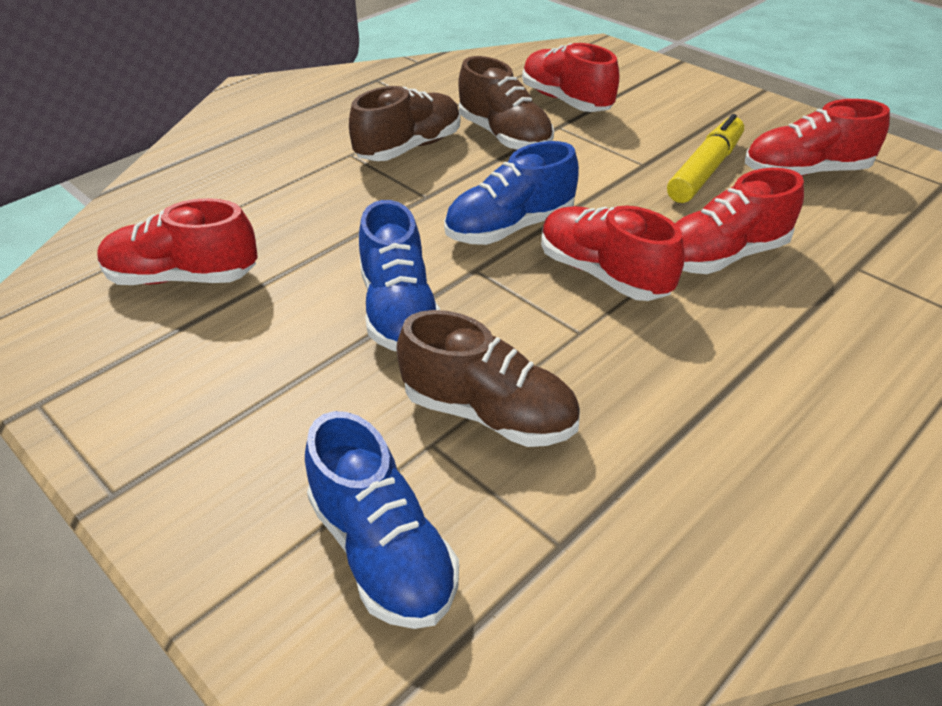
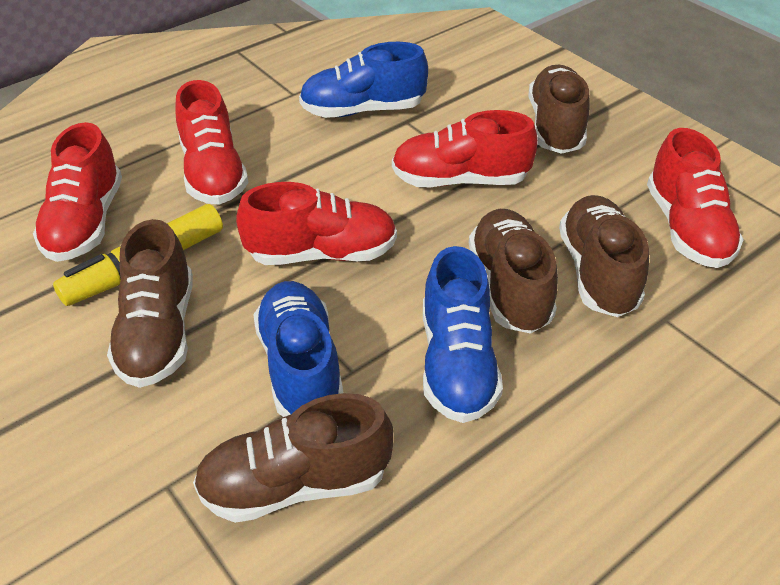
brown shoe: 3 -> 5

